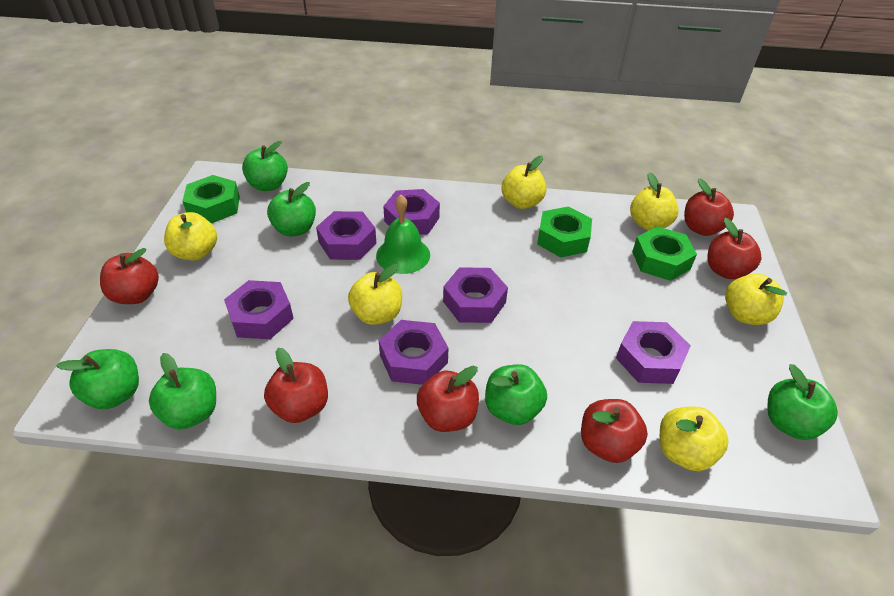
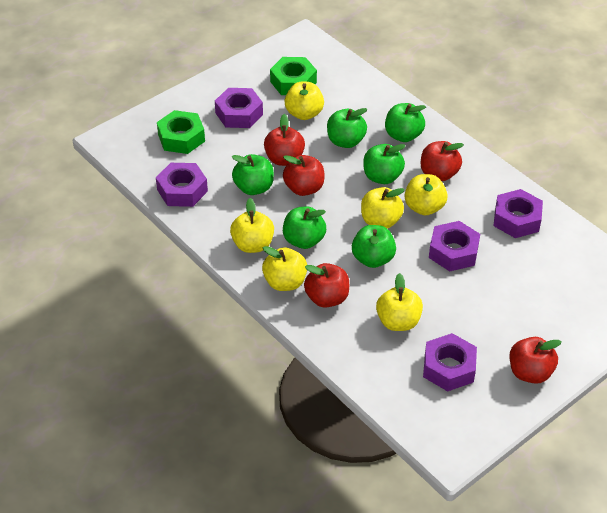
green bell: 1 -> 0
green nut: 3 -> 2
purple nut: 6 -> 5
red apple: 6 -> 5

